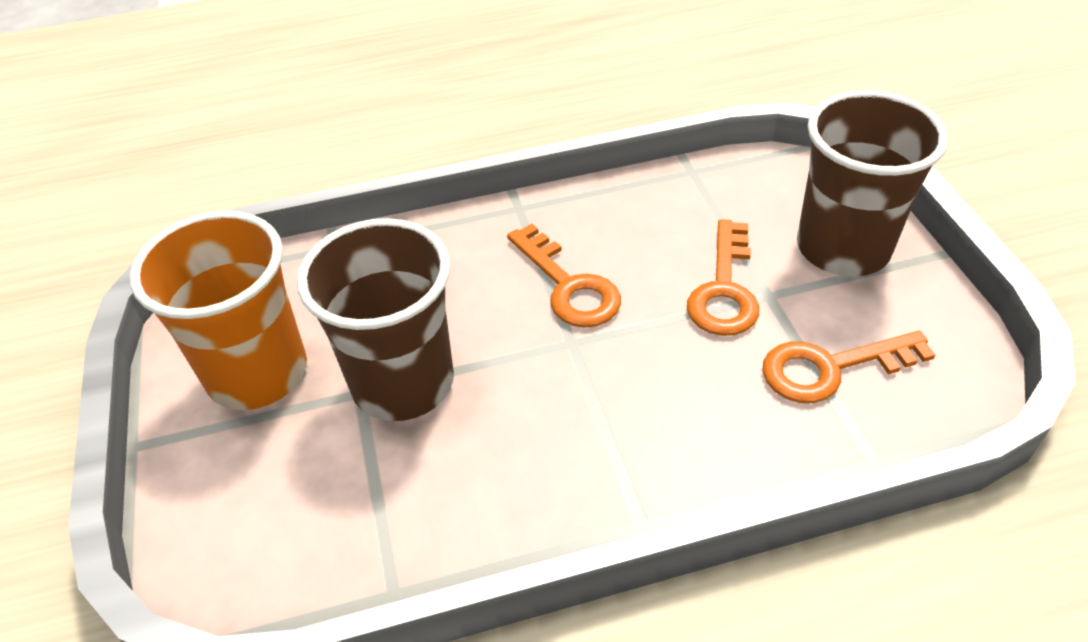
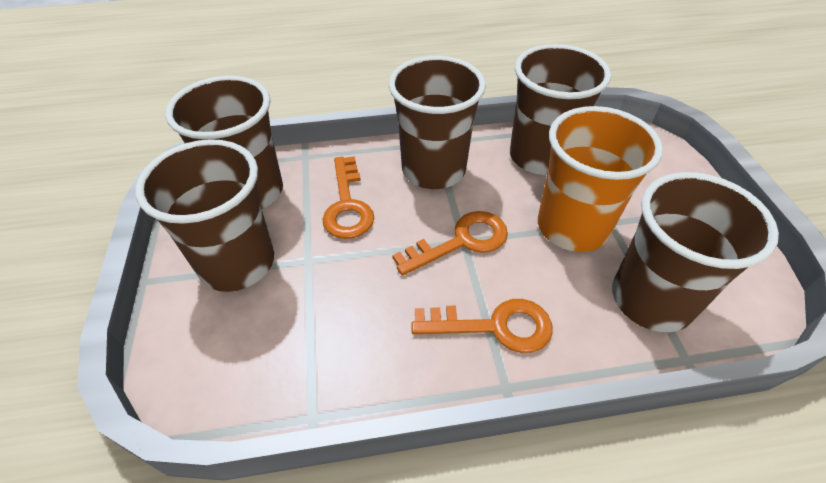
brown cup: 2 -> 5

